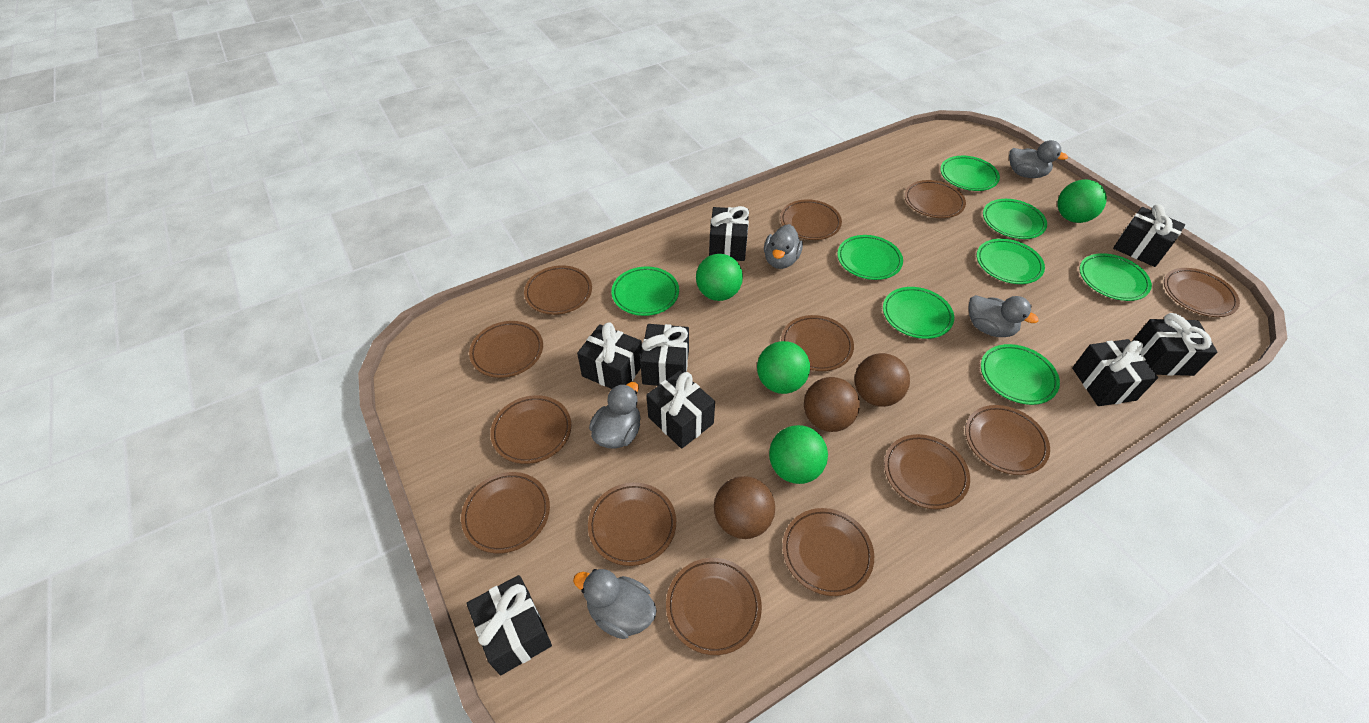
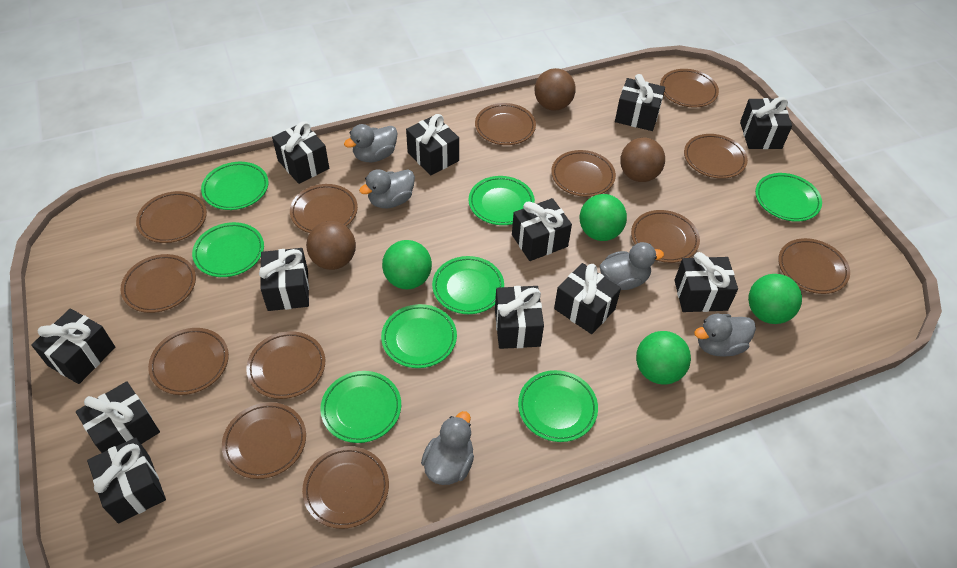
black gift: 8 -> 12

